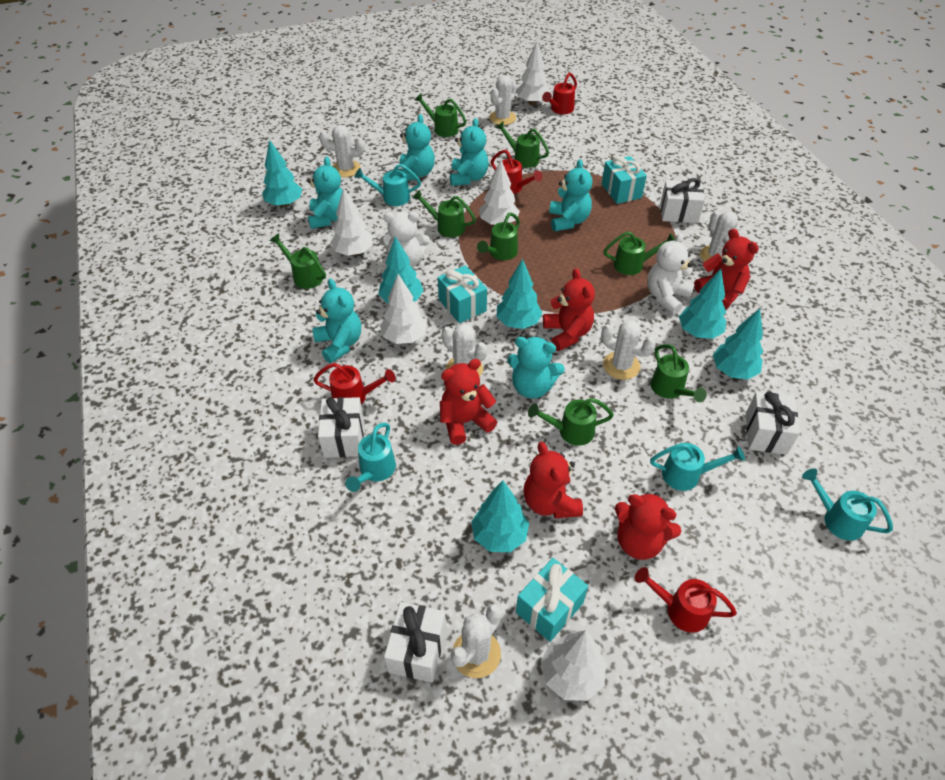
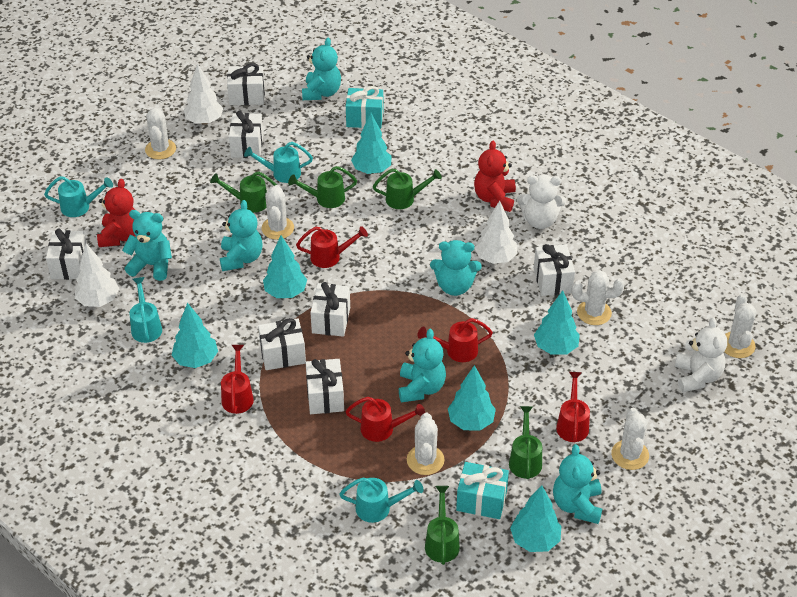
green watering can: 8 -> 5
red teddy bear: 5 -> 2
red watering can: 4 -> 5
turquoise gift: 3 -> 2
white gift: 4 -> 7
white tree: 5 -> 3

